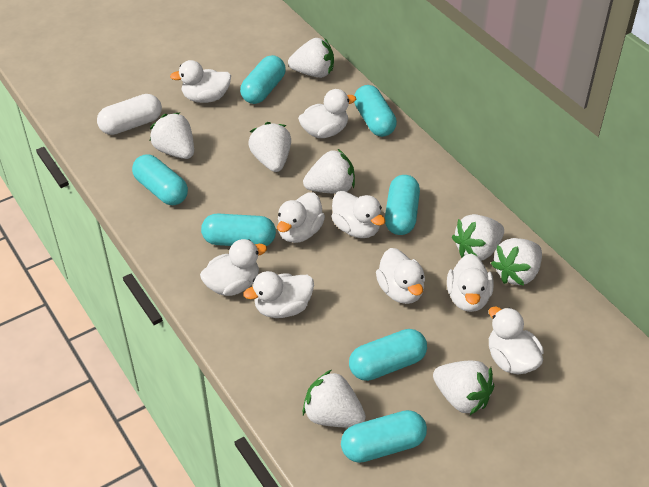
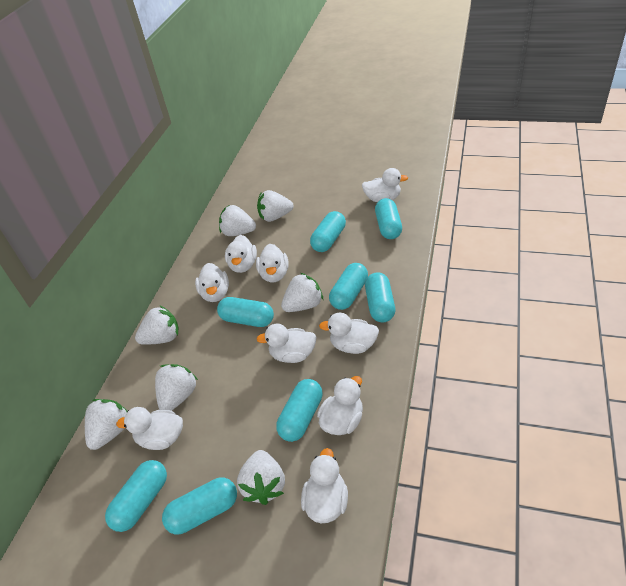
turquoise capsule: 7 -> 8
white capsule: 1 -> 0
white strawberry: 8 -> 7

